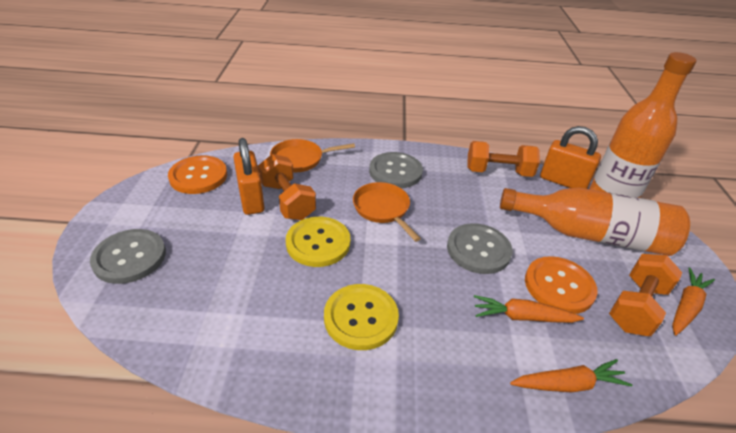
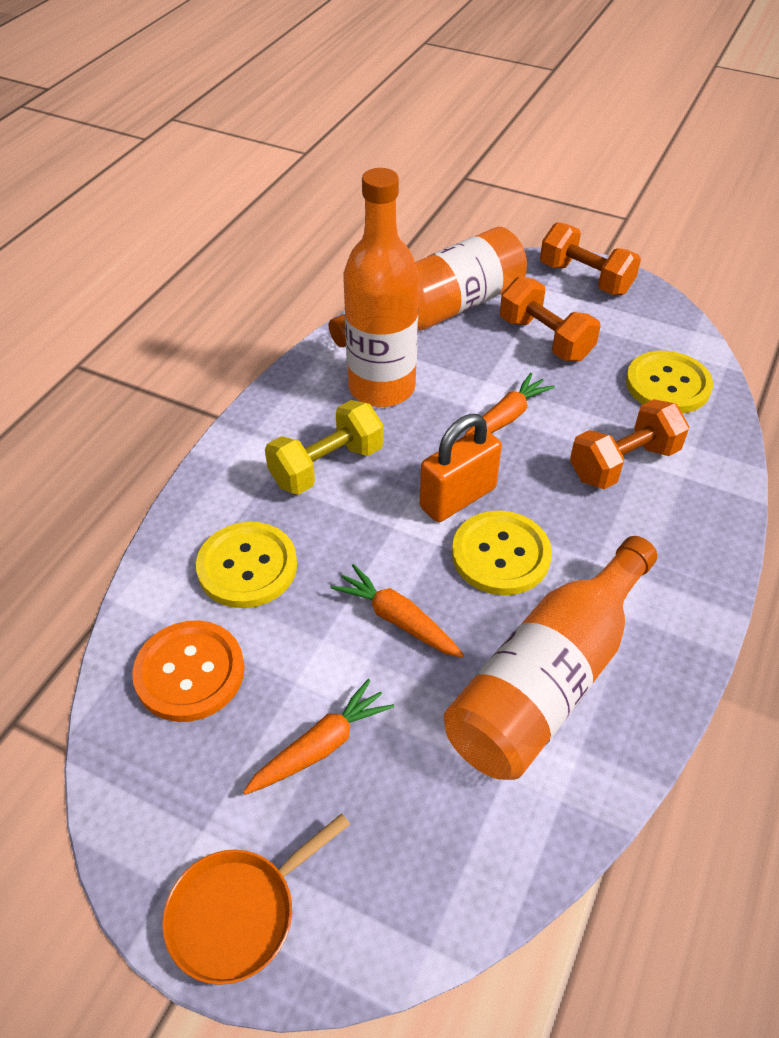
grey button: 3 -> 0
orange bottle: 2 -> 3
orange button: 2 -> 1
orange padlock: 2 -> 1
orange pan: 2 -> 1
yellow button: 2 -> 3
yellow dumbbell: 0 -> 1

